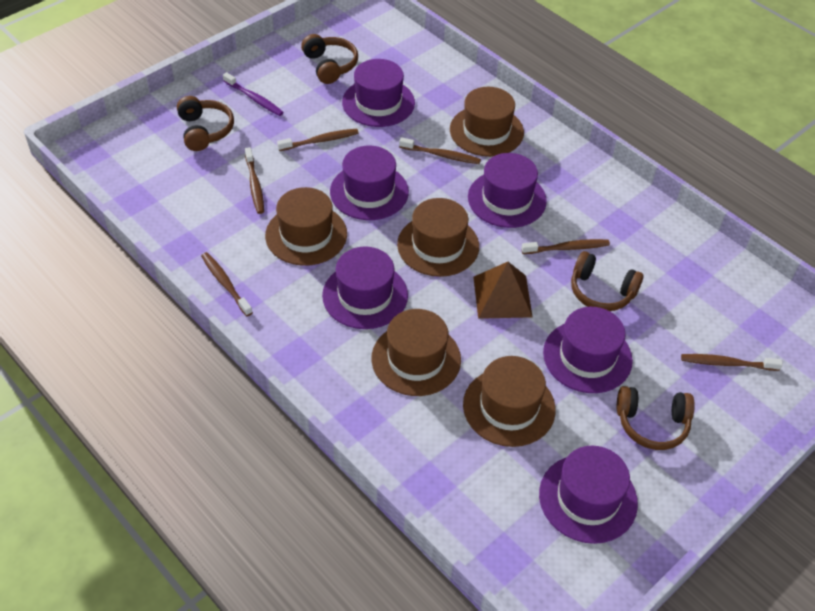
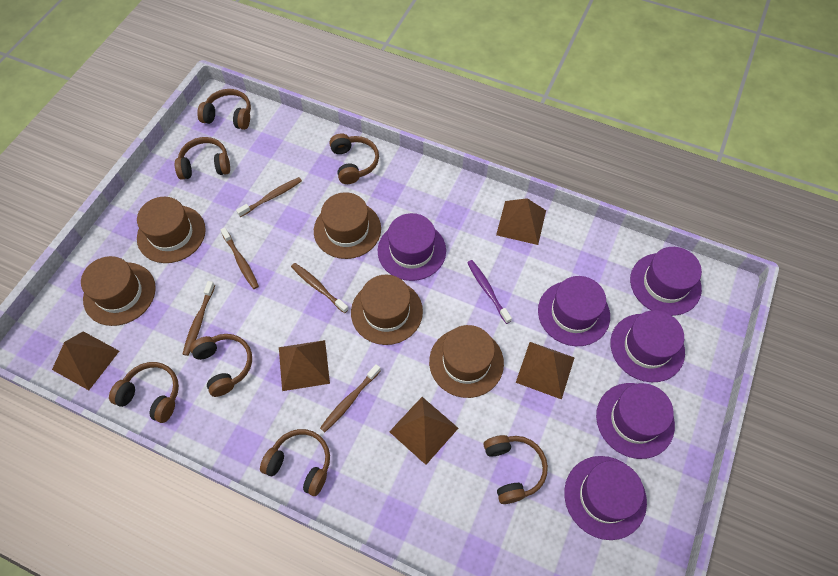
brown headphones: 4 -> 7
brown pyramid: 1 -> 5
brown toothbrush: 6 -> 5

